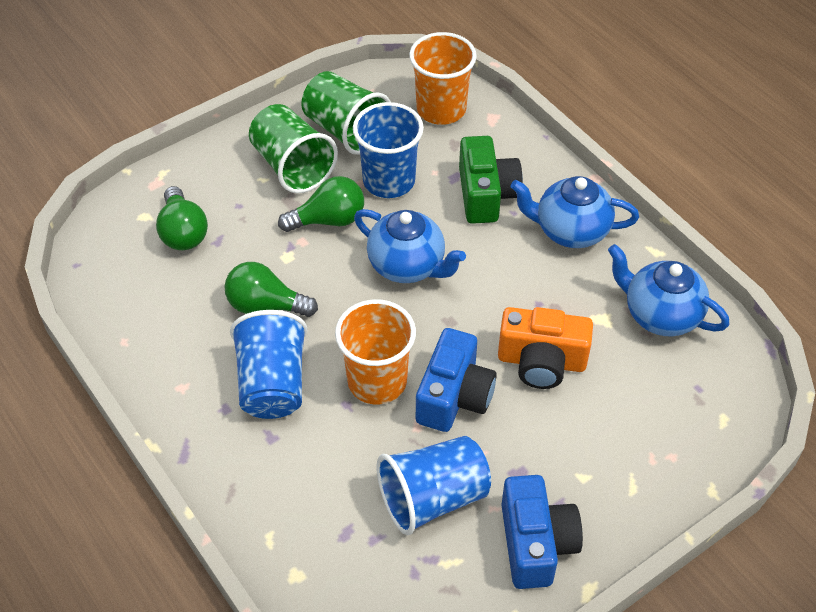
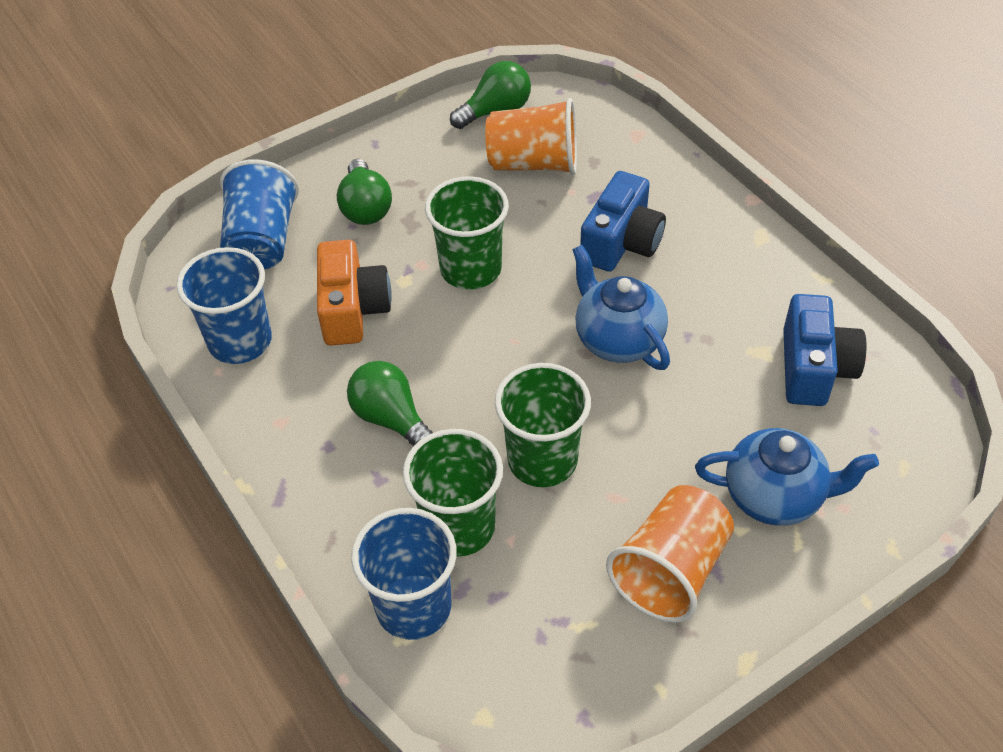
blue teapot: 3 -> 2
green camera: 1 -> 0
green cup: 2 -> 3

